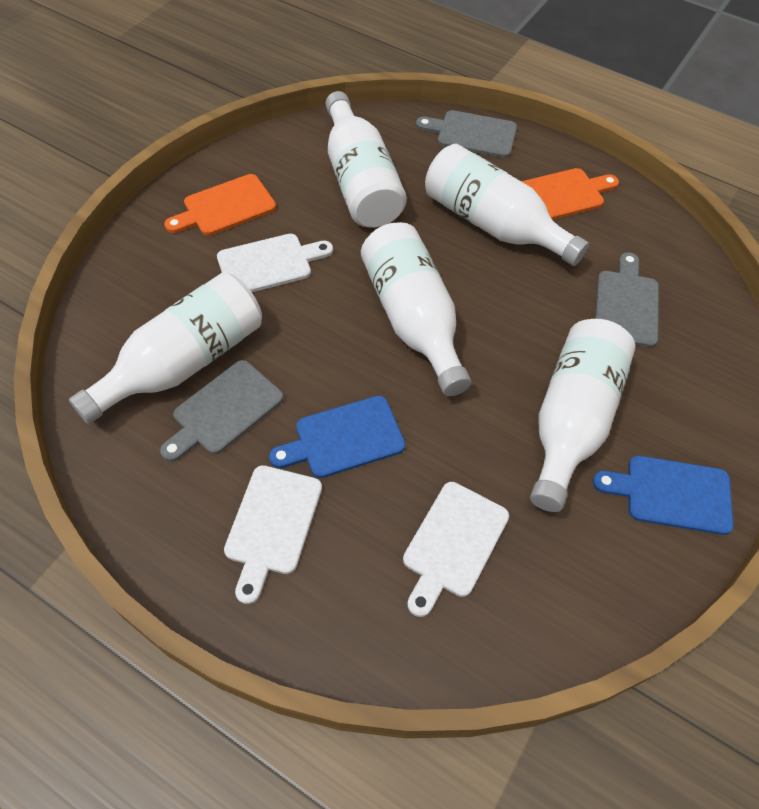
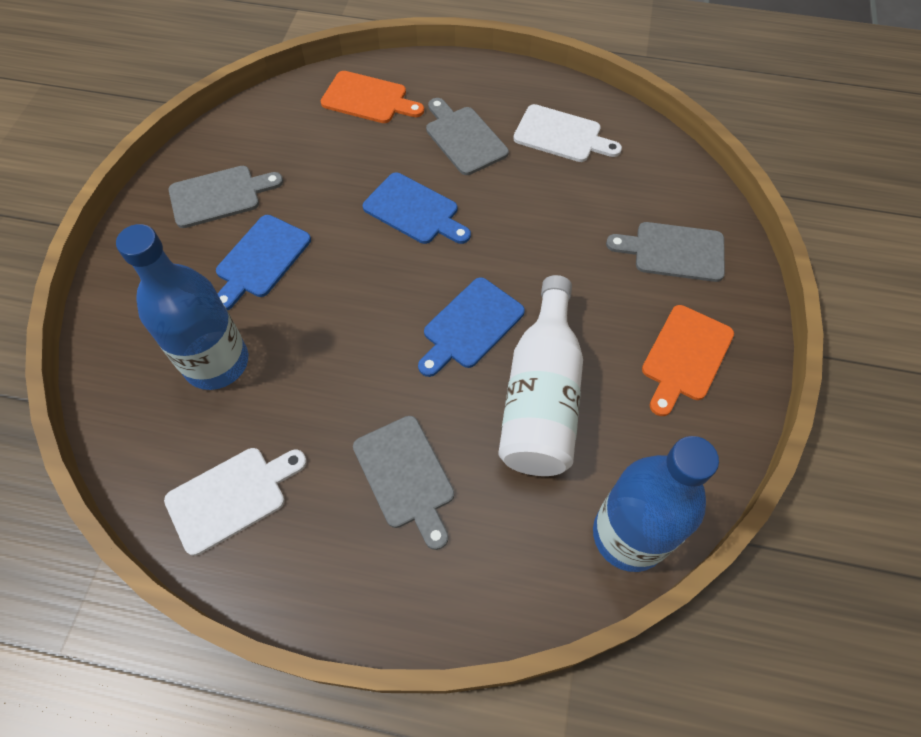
blue bottle: 0 -> 2
blue cutting board: 2 -> 3
grey cutting board: 3 -> 4
white bottle: 5 -> 1
white cutting board: 3 -> 2

